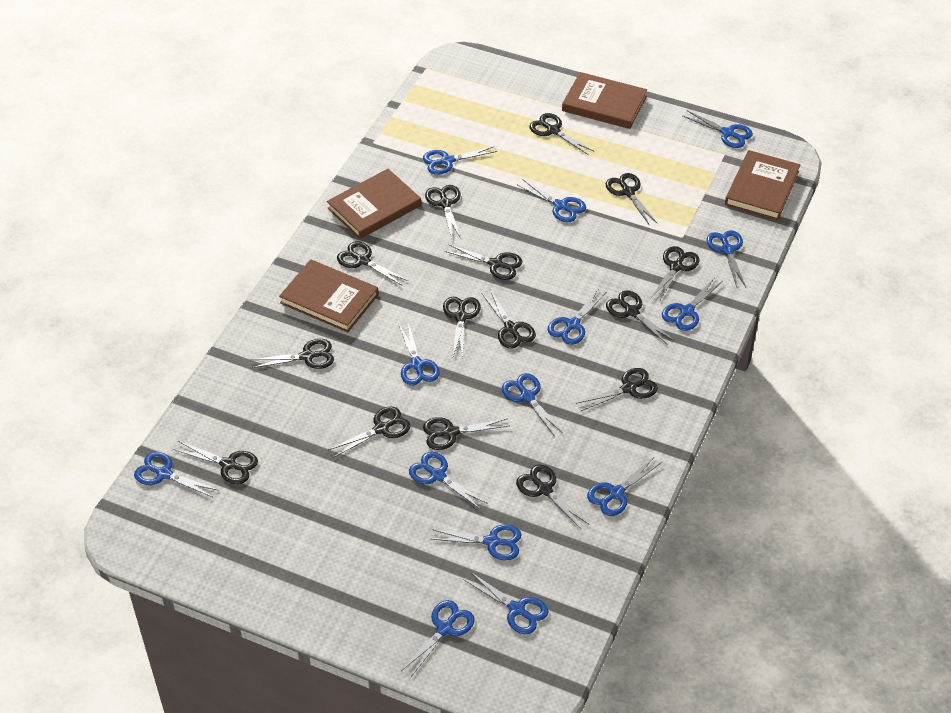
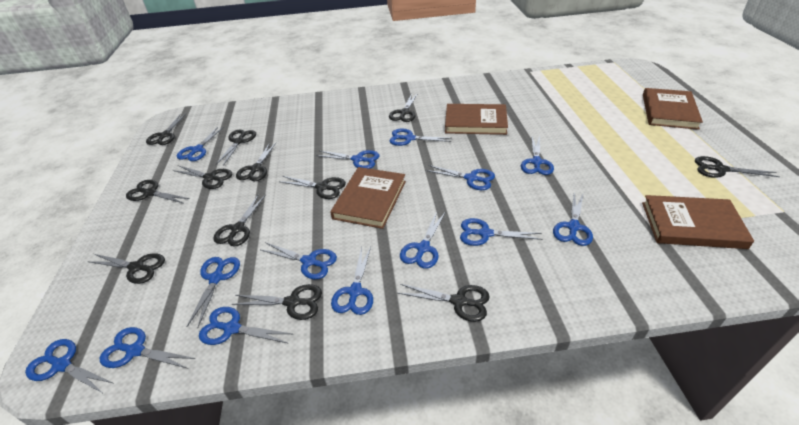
black scissors: 15 -> 12

